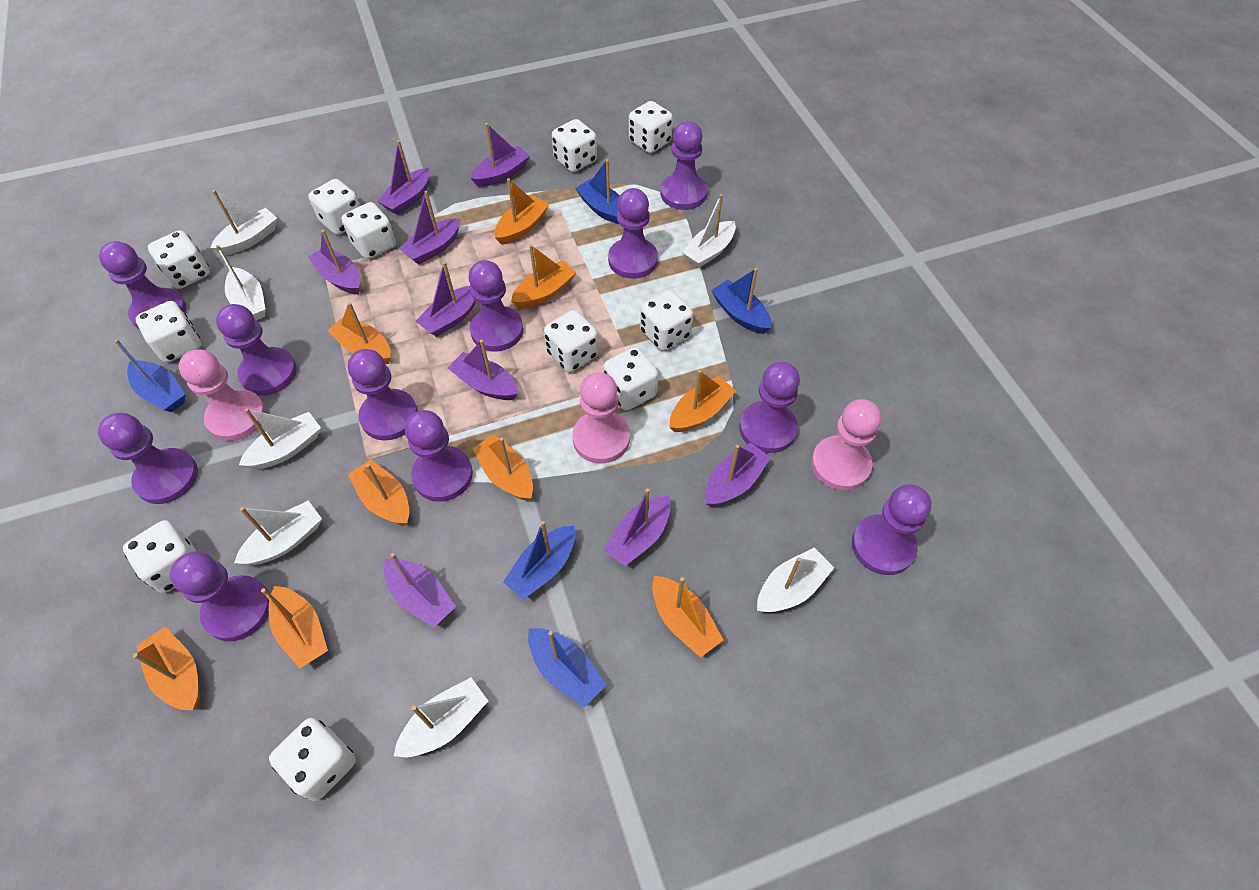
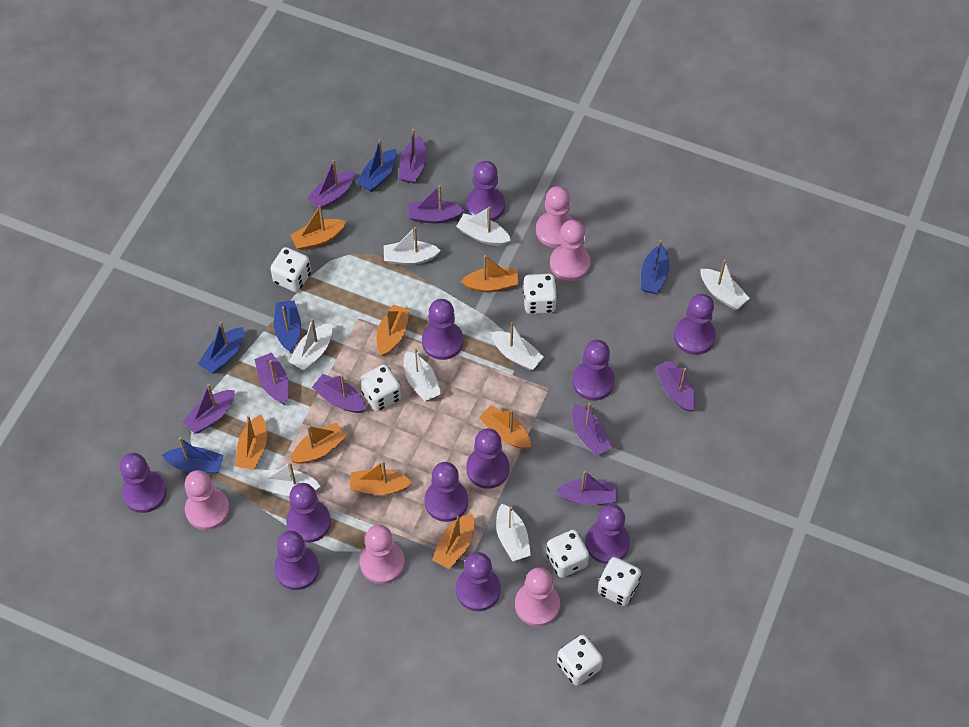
orange boat: 9 -> 8
pink pawn: 3 -> 5
white boat: 7 -> 8
white dice: 11 -> 6

